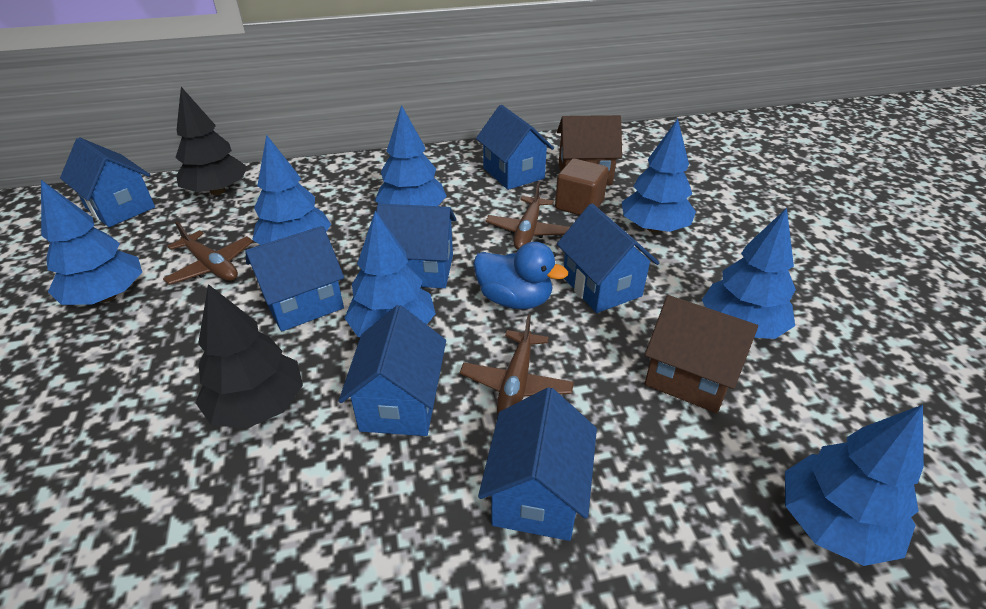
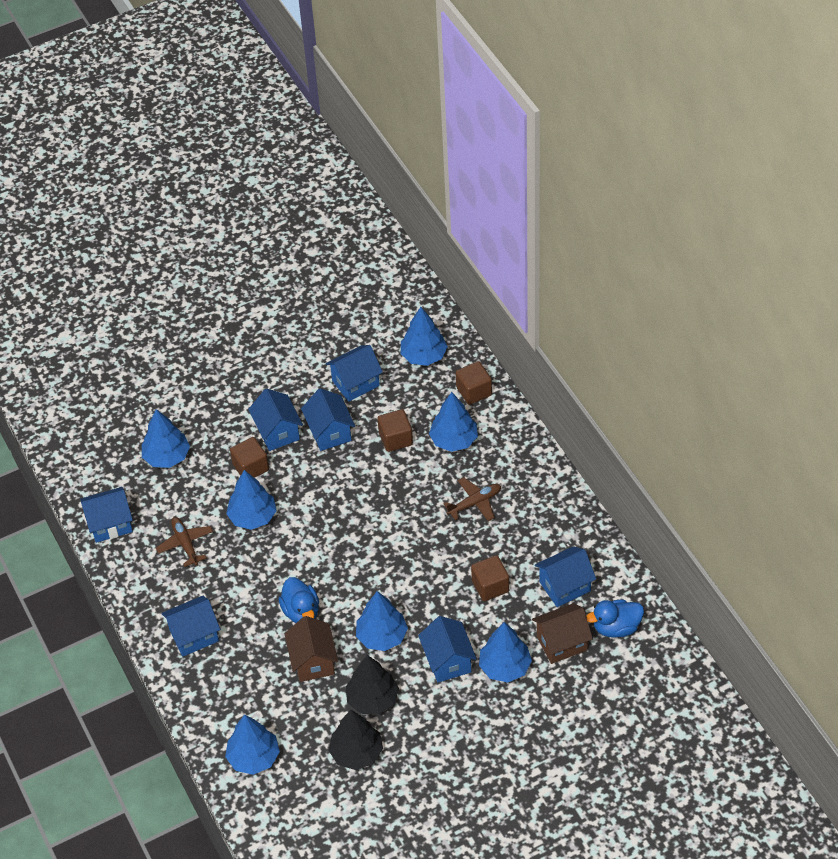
blue duck: 1 -> 2
brown cube: 1 -> 4
brown plane: 3 -> 2

